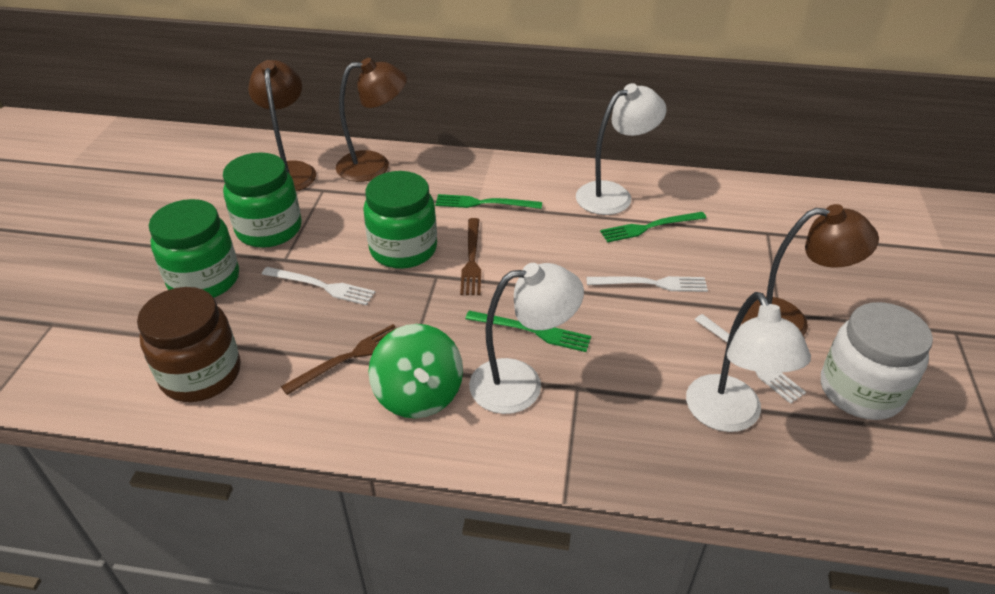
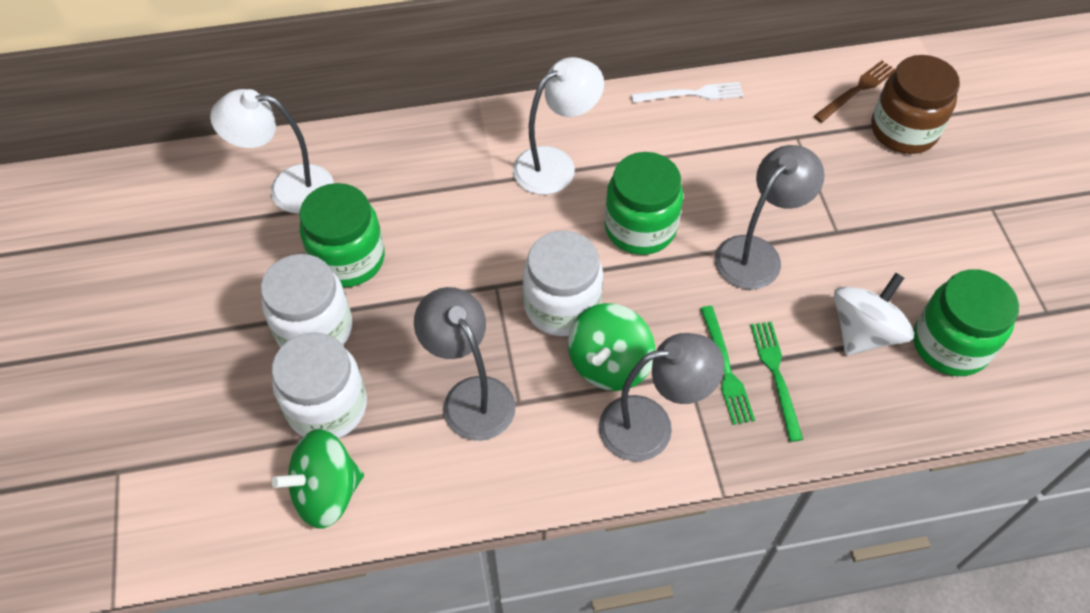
brown fork: 2 -> 1
brown lamp: 3 -> 0
green fork: 3 -> 2
green spinning top: 1 -> 2
grey lamp: 0 -> 3
white fork: 3 -> 1
white jar: 1 -> 3
white lamp: 3 -> 2
white spinning top: 0 -> 1

